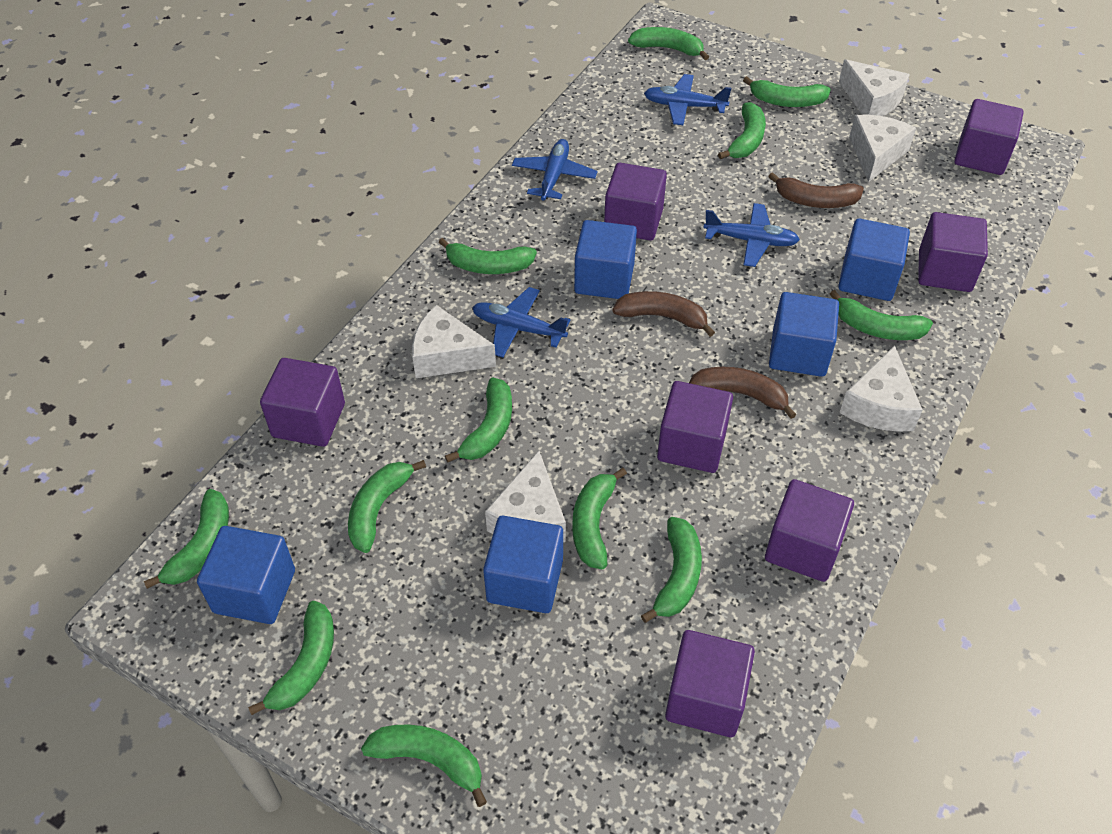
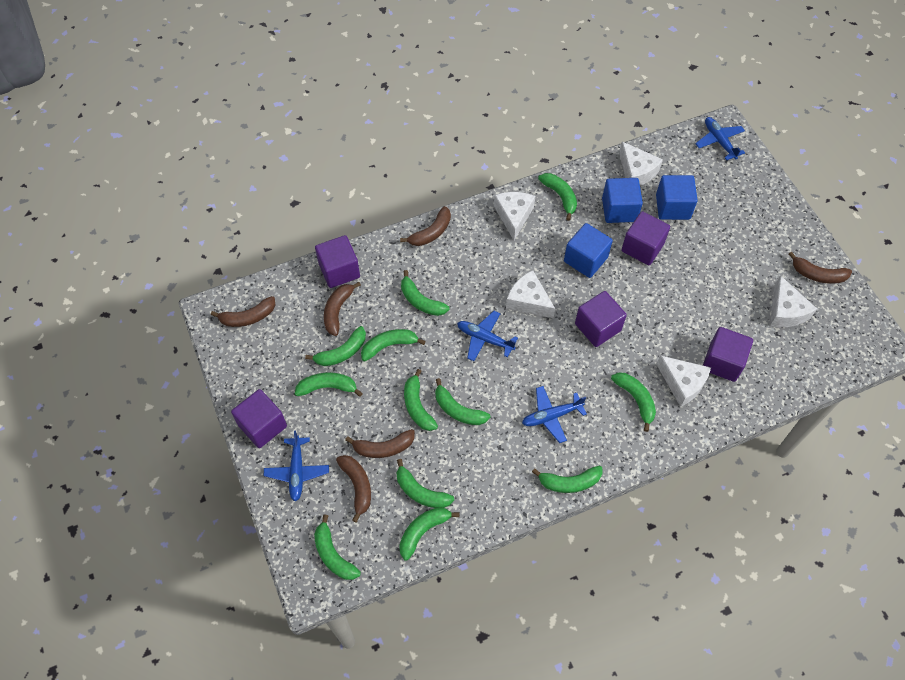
blue cube: 5 -> 3
brown banana: 3 -> 6
purple cube: 7 -> 5

